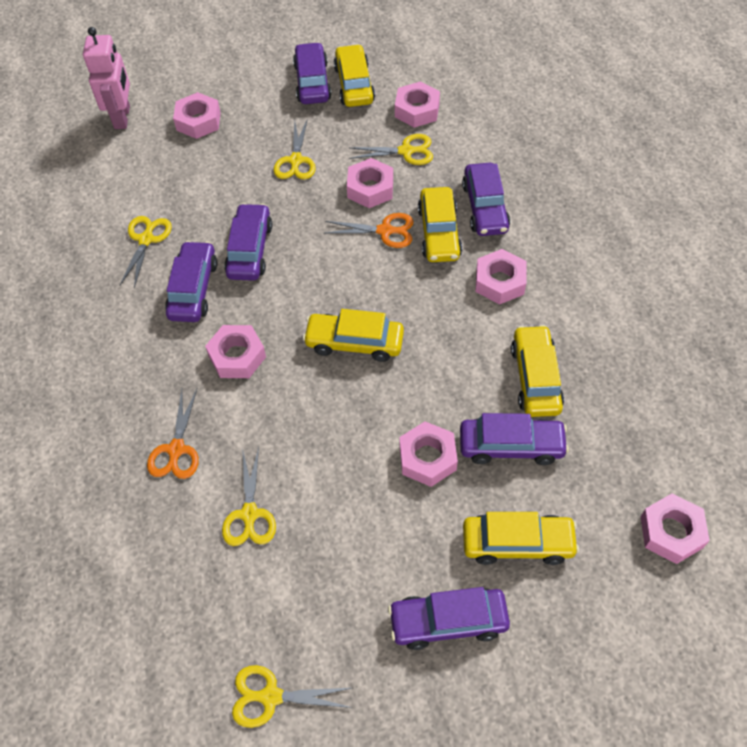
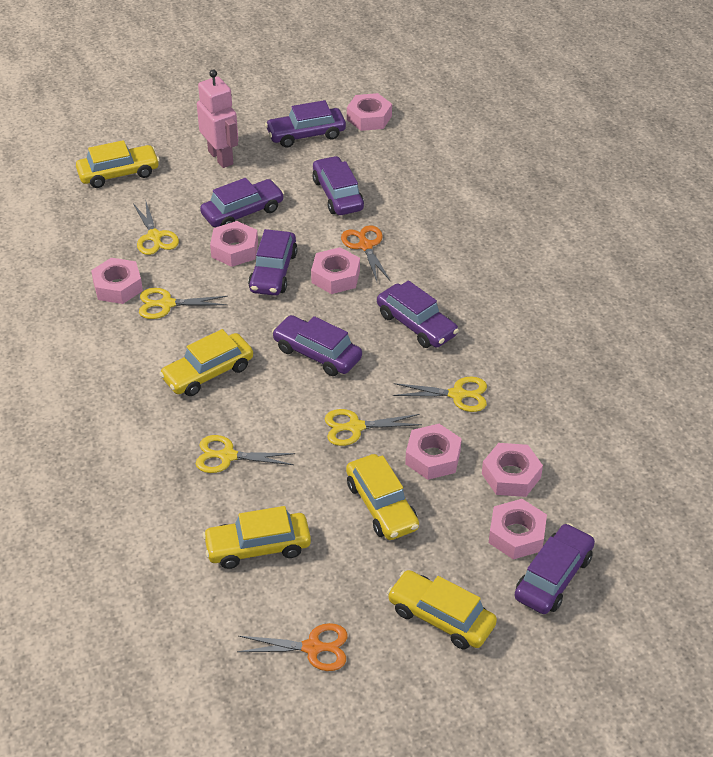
purple car: 6 -> 7

